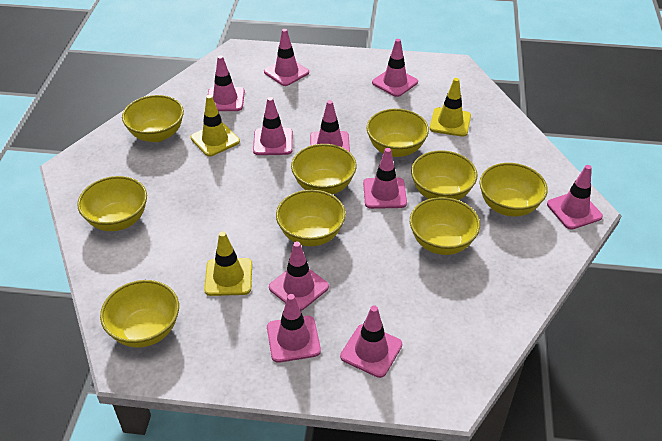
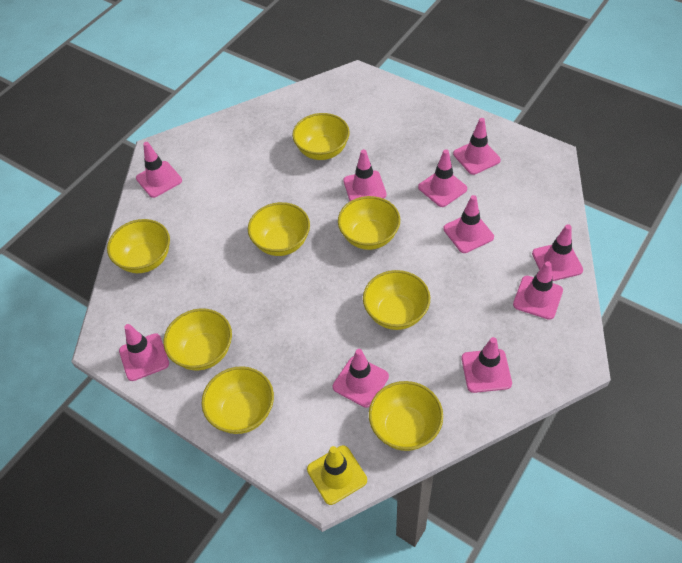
yellow bowl: 9 -> 8
yellow traffic cone: 3 -> 1

